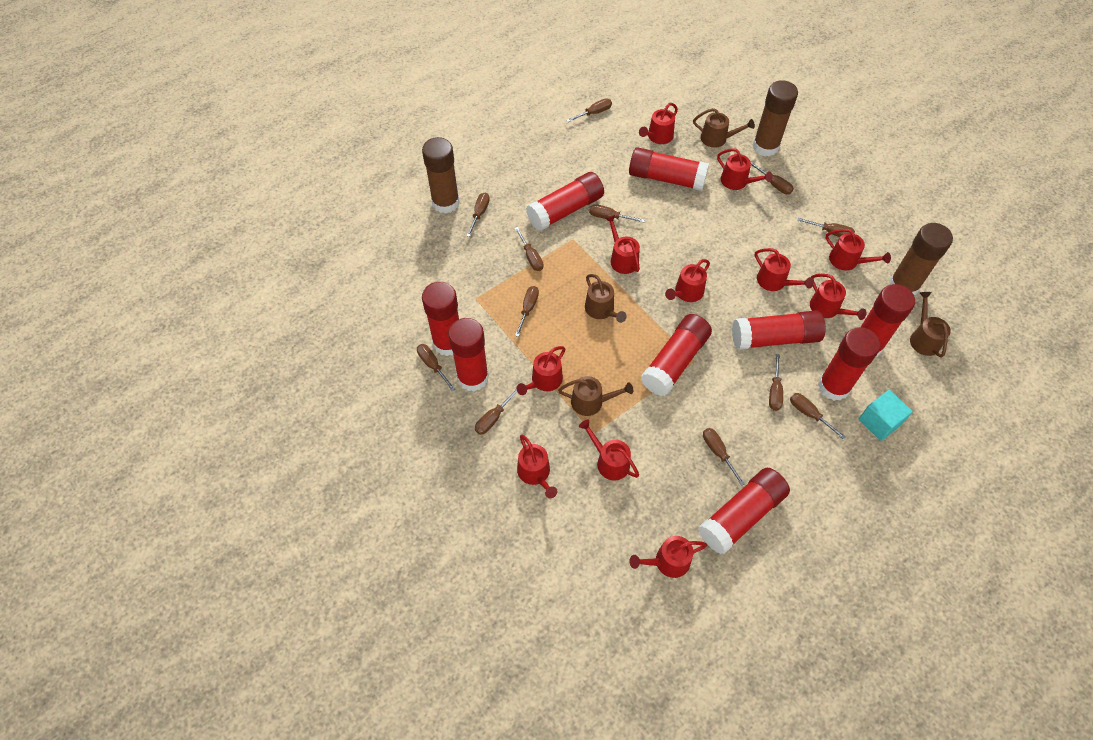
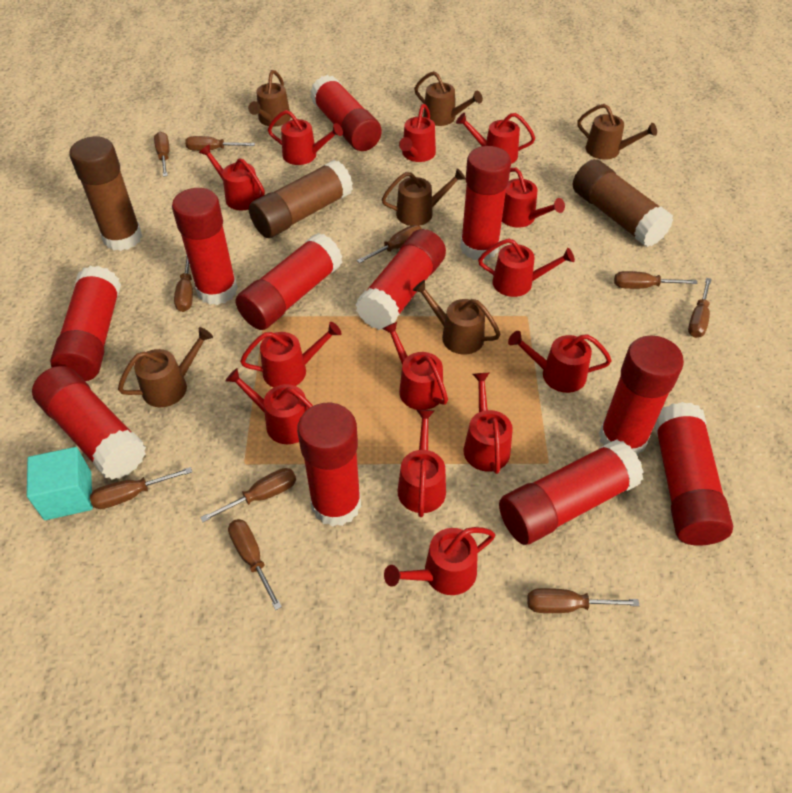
brown screwdriver: 12 -> 10
brown watering can: 4 -> 6
red glue stick: 9 -> 11
red watering can: 11 -> 13

